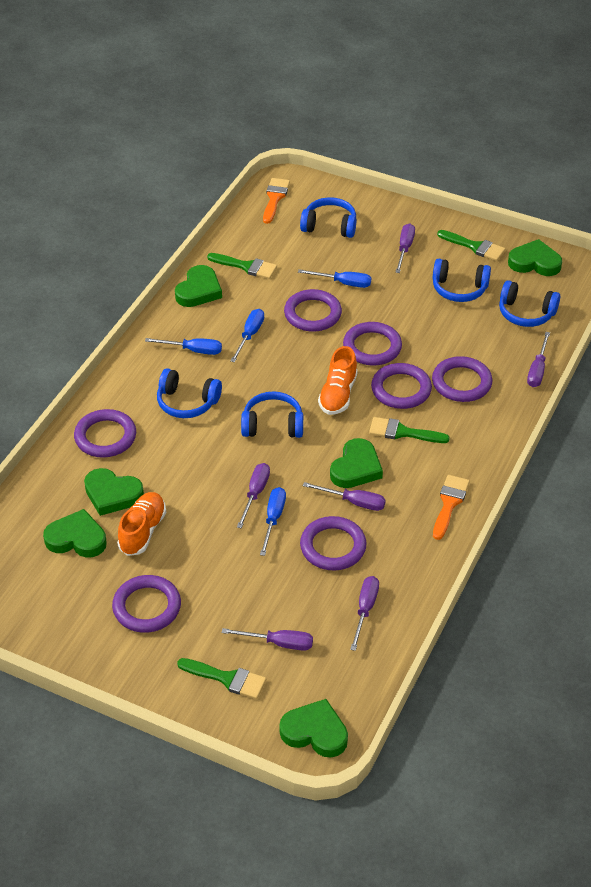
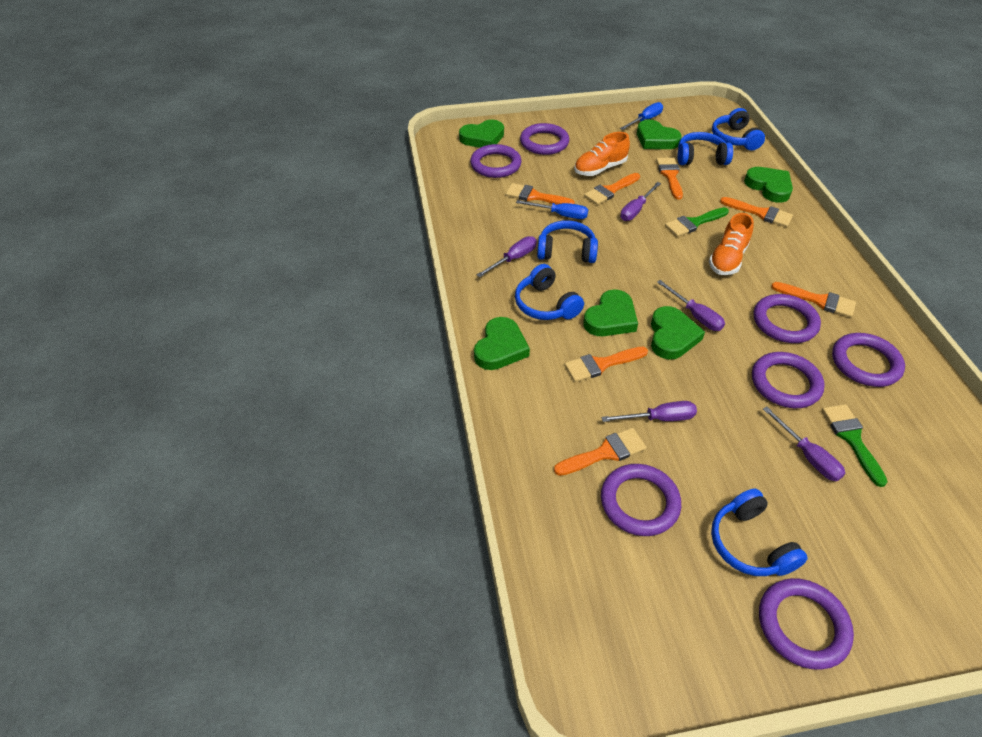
blue screwdriver: 4 -> 2
green brush: 4 -> 2
orange brush: 2 -> 7
purple screwdriver: 6 -> 5

